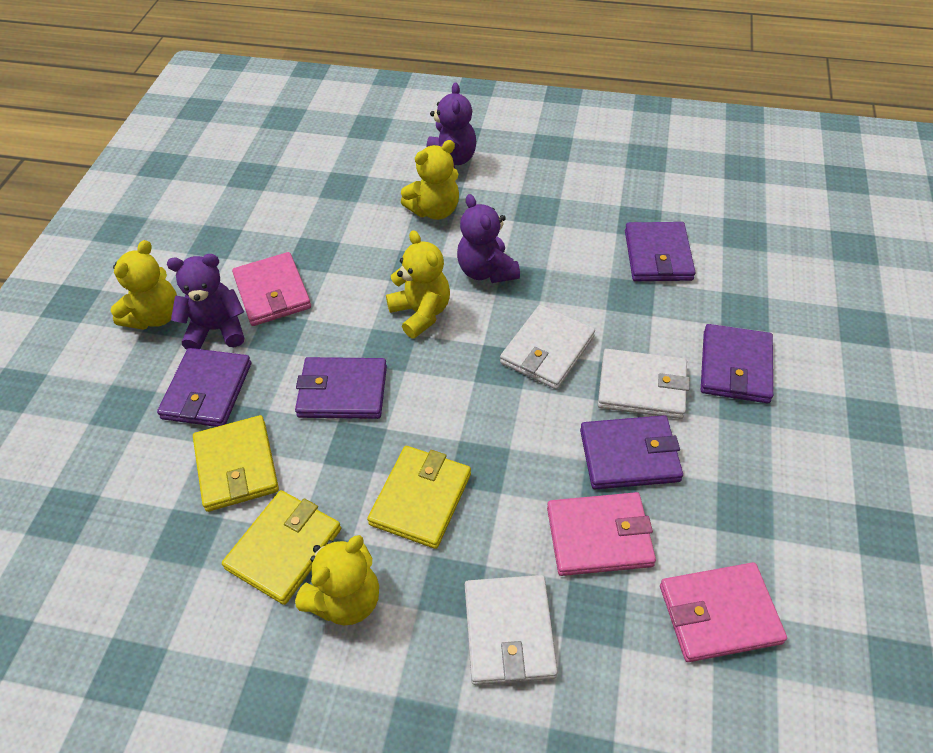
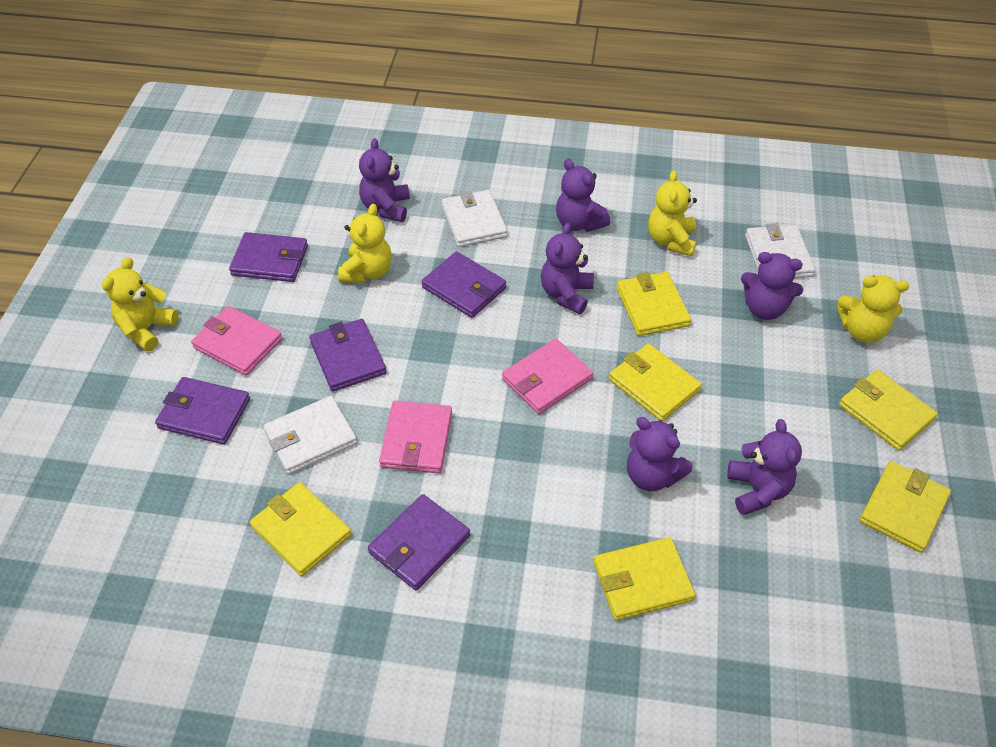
purple teddy bear: 3 -> 6
yellow wallet: 3 -> 6

